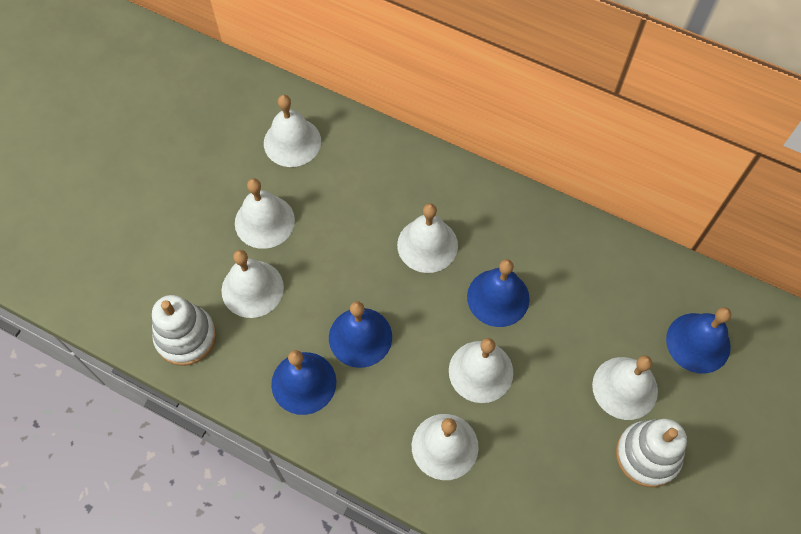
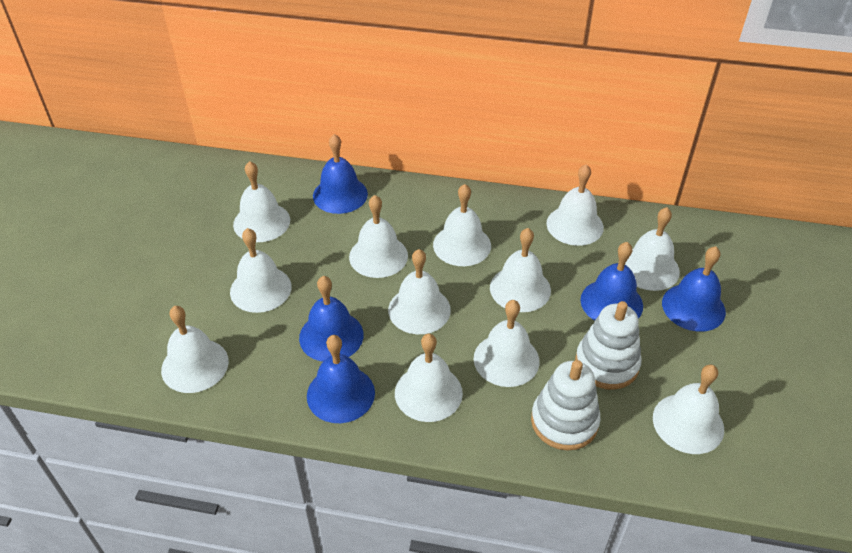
blue bell: 4 -> 5
white bell: 7 -> 12

